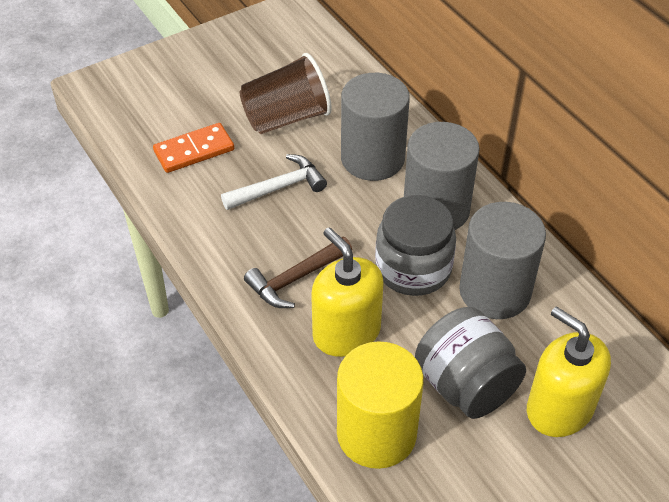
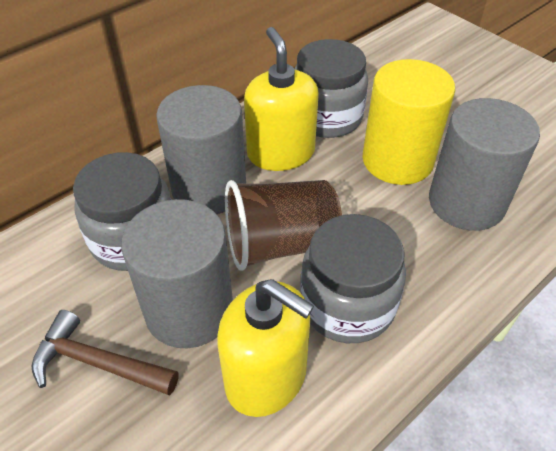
grey jar: 2 -> 3
orange domino: 1 -> 0
white hammer: 1 -> 0

